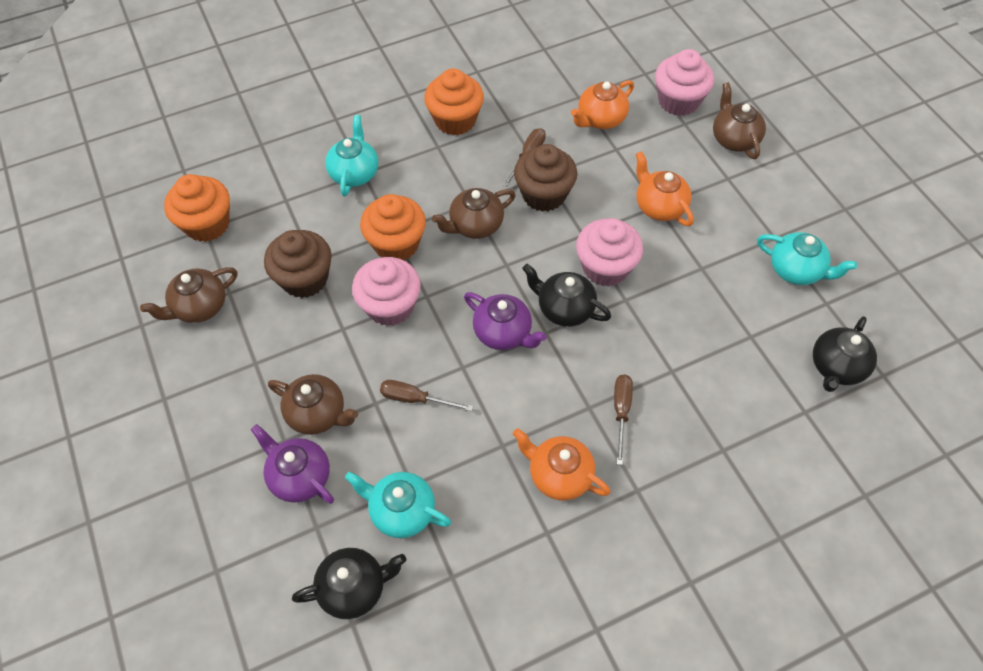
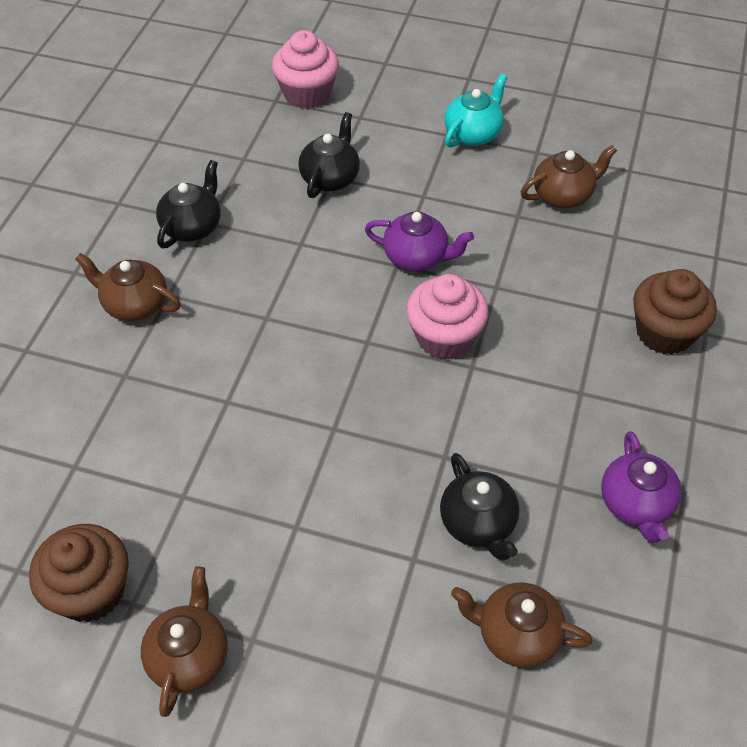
brown screwdriver: 3 -> 0
orange cupcake: 3 -> 0
orange teapot: 3 -> 0
pink cupcake: 3 -> 2
turquoise teapot: 3 -> 1

